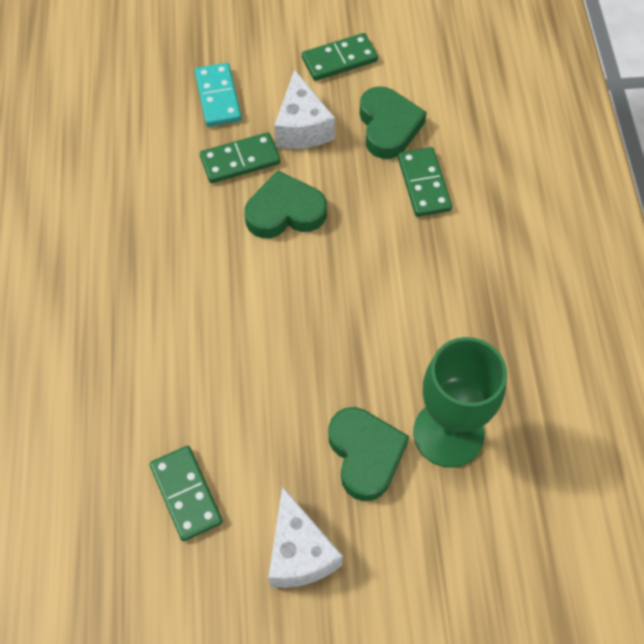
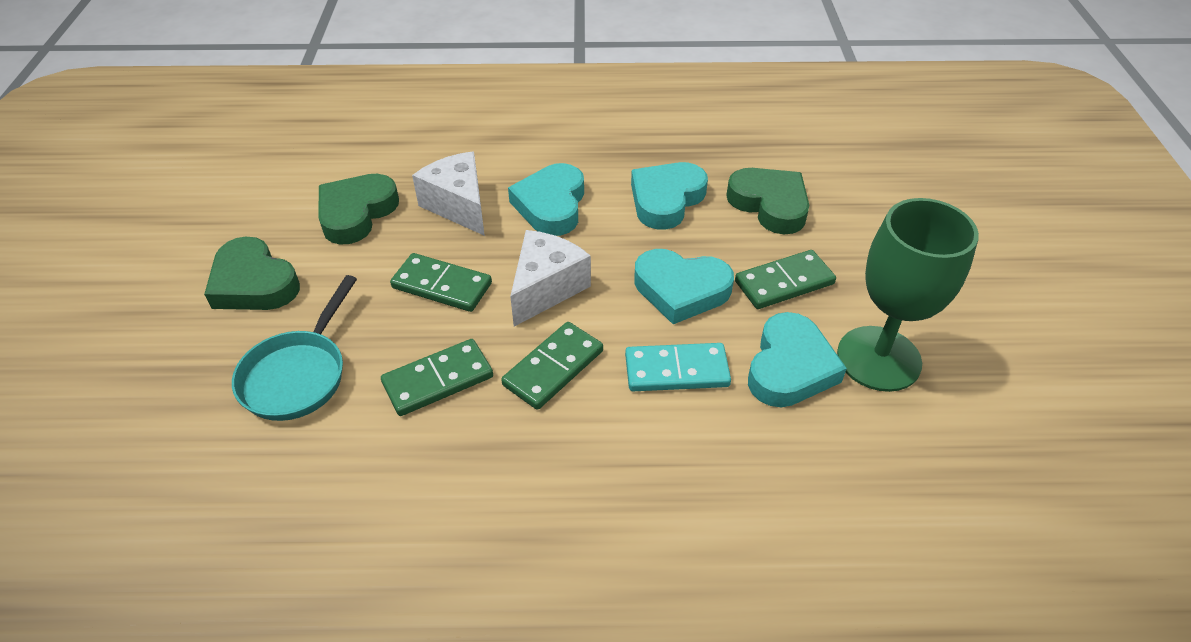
turquoise heart: 0 -> 4
turquoise pan: 0 -> 1

